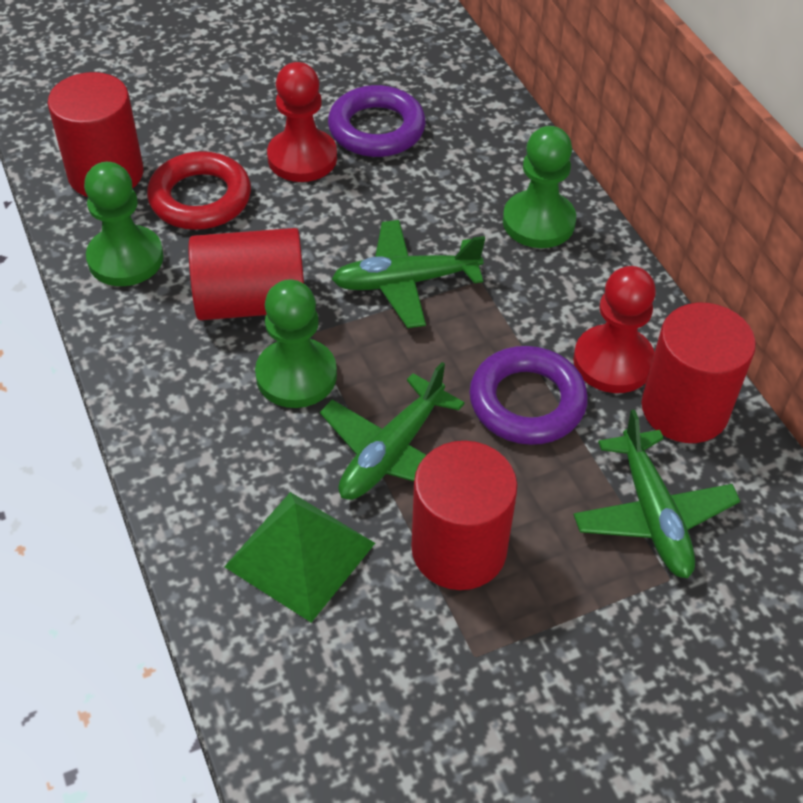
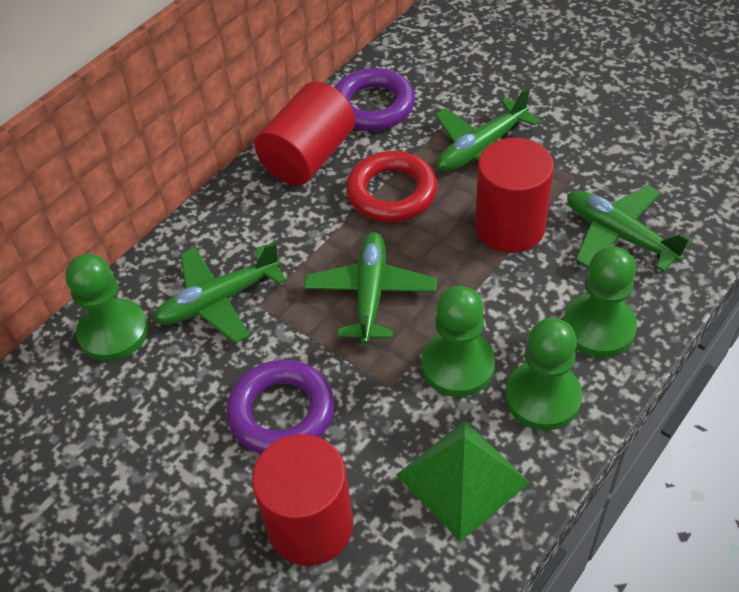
green pawn: 3 -> 4
green plane: 3 -> 4
red cylinder: 4 -> 3
red pawn: 2 -> 0

